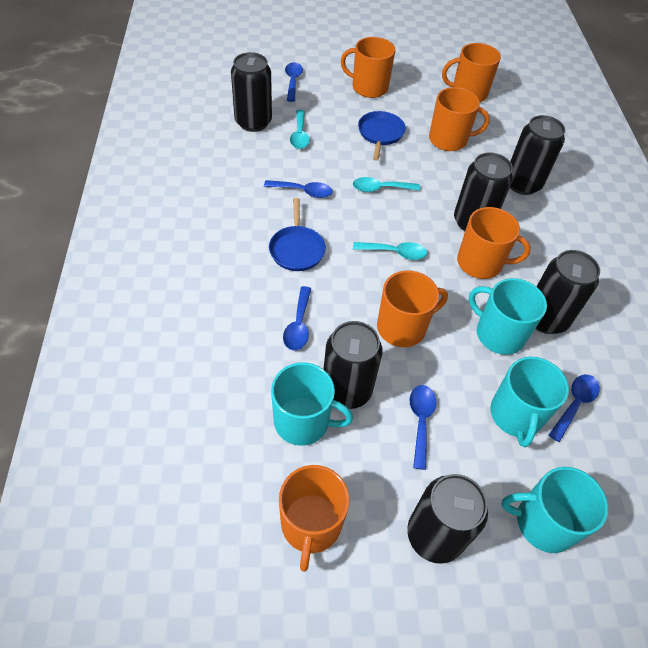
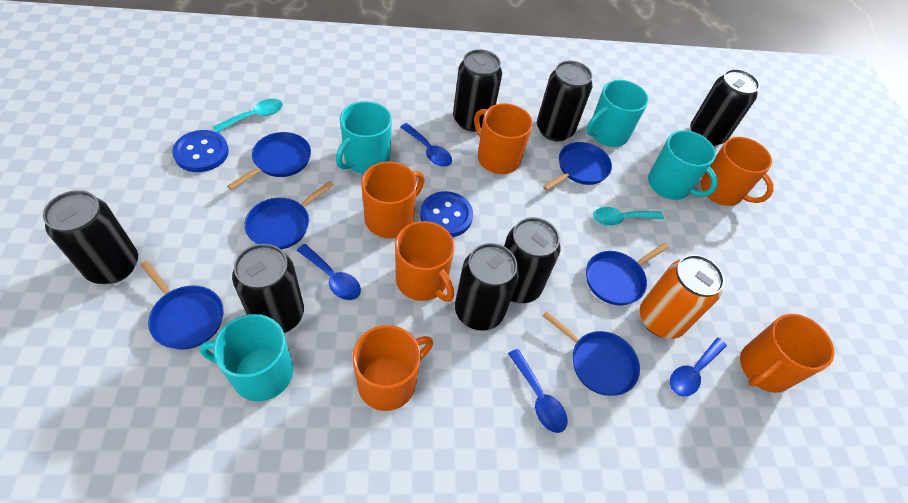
black can: 6 -> 7
blue button: 0 -> 2
blue pan: 2 -> 6
blue spoon: 5 -> 4
orange can: 0 -> 1
turquoise spoon: 3 -> 2

